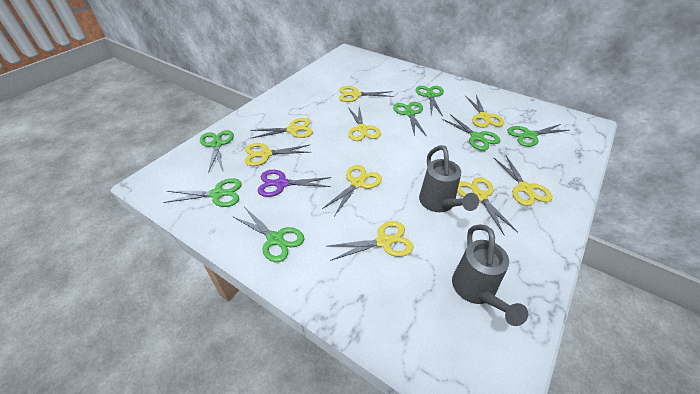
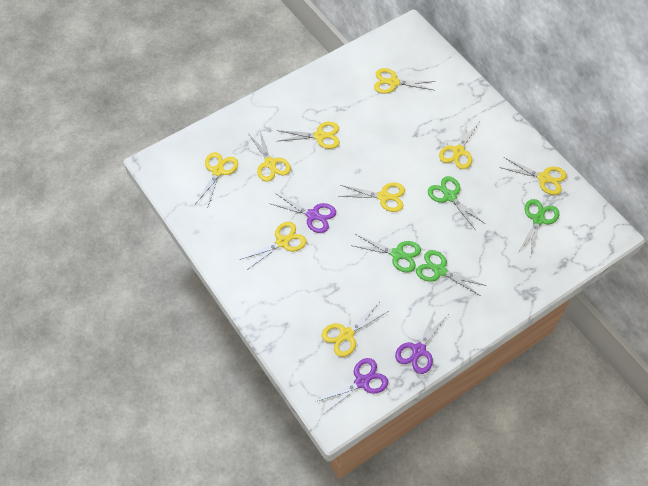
green scissors: 7 -> 4
grey watering can: 2 -> 0
purple scissors: 1 -> 3

